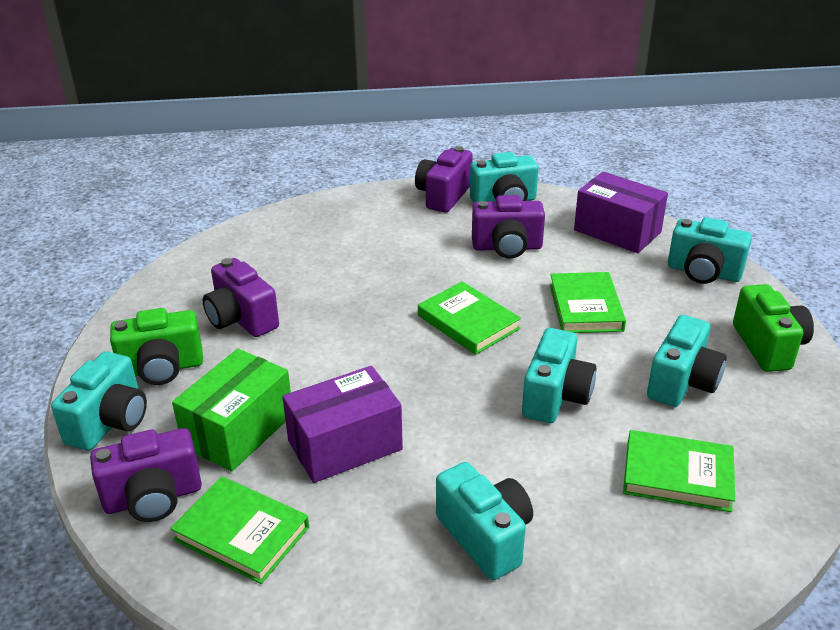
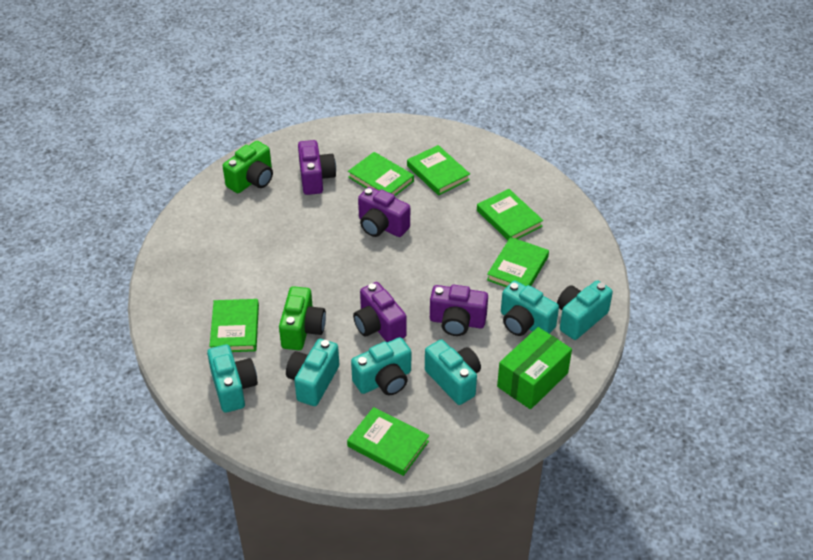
green book: 4 -> 6
purple box: 2 -> 0

